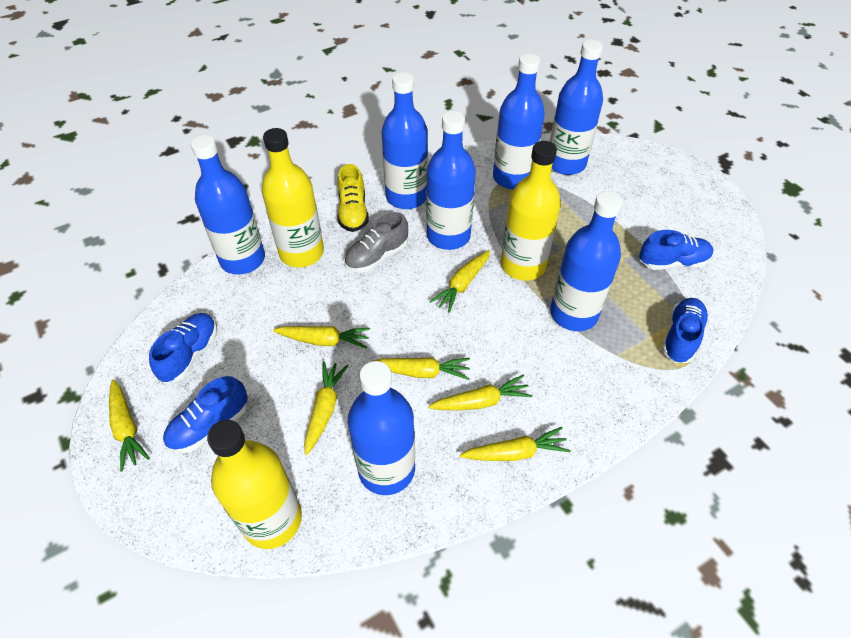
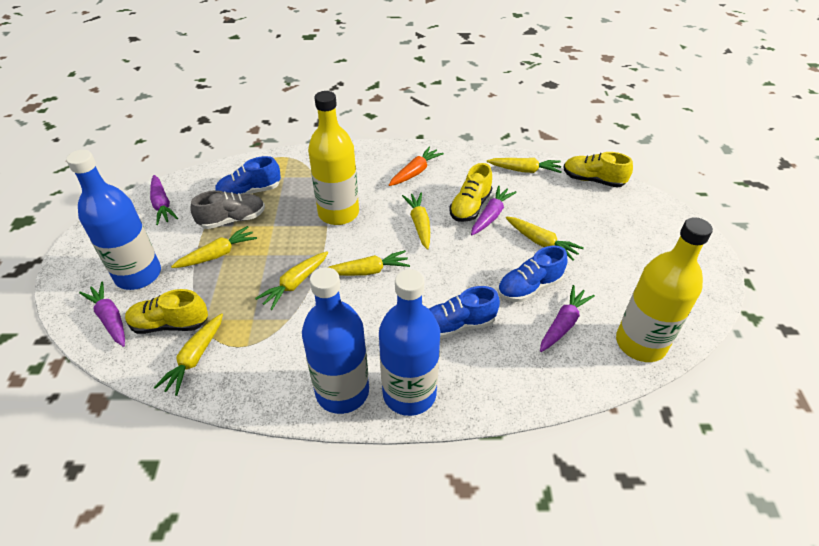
blue bottle: 7 -> 3
blue shoe: 4 -> 3
orange carrot: 0 -> 1
purple carrot: 0 -> 4
yellow bottle: 3 -> 2
yellow shoe: 1 -> 3

